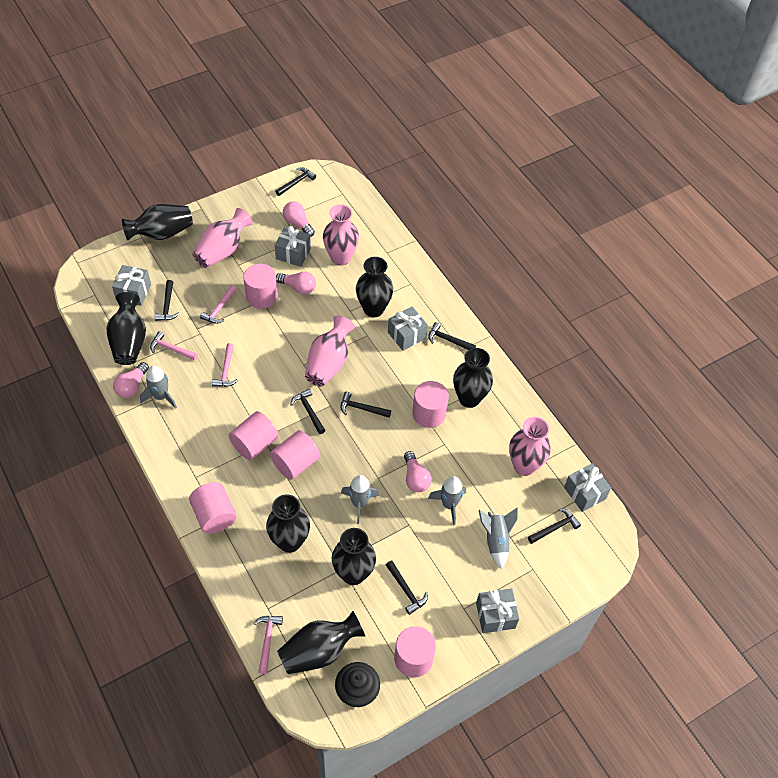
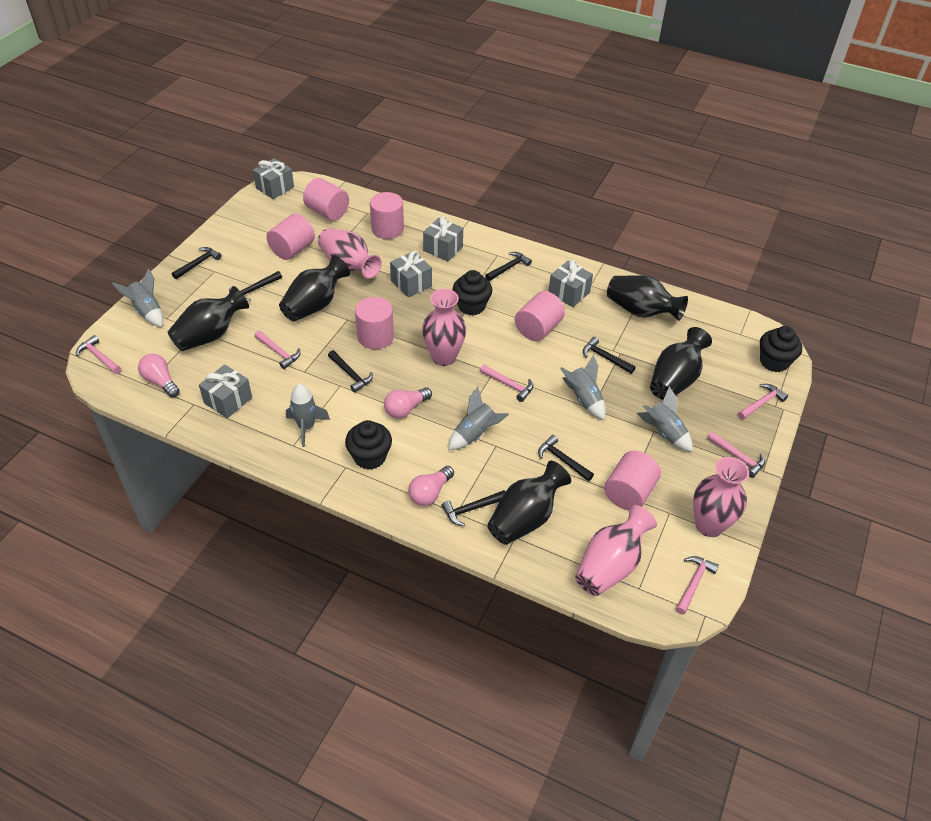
black cupcake: 1 -> 3
black vase: 7 -> 5
grey rocket: 4 -> 5
pink hammer: 4 -> 6
pink light bulb: 4 -> 3

